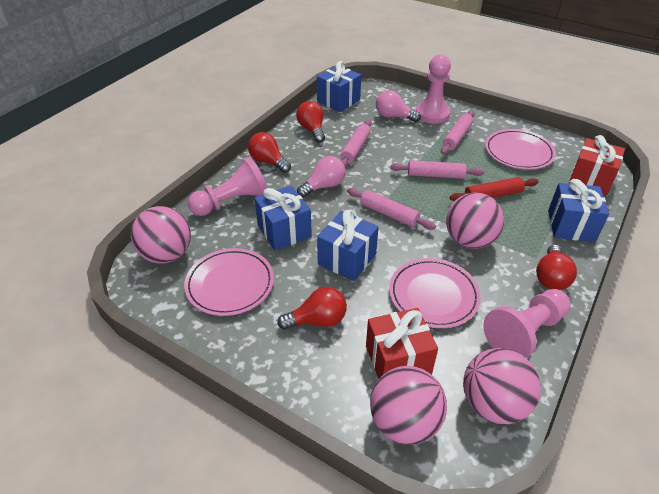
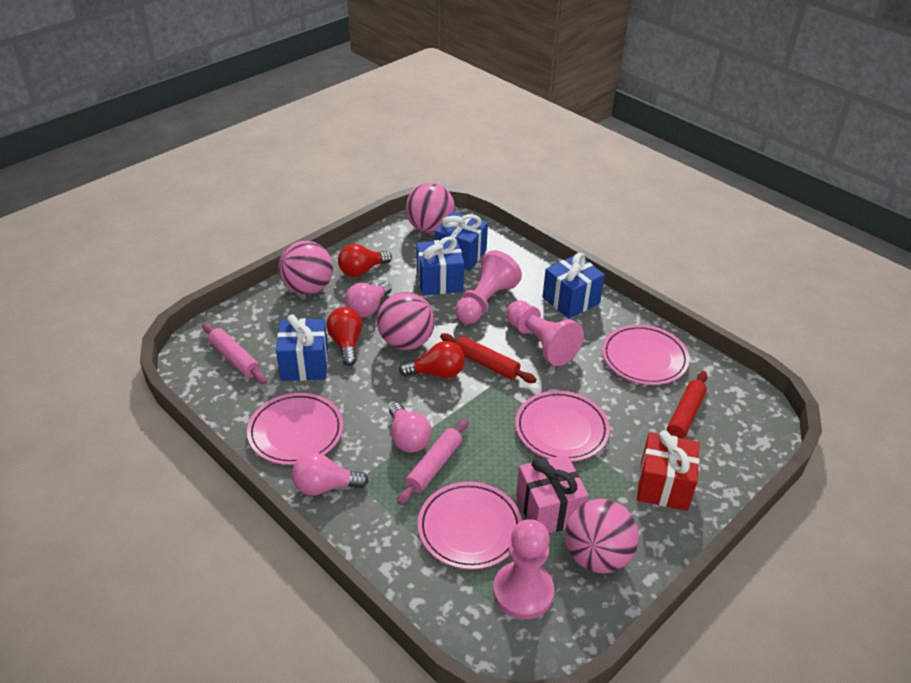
pink gift: 0 -> 1
pink light bulb: 2 -> 3
pink plate: 3 -> 4
pink rolling pin: 4 -> 2
red gift: 2 -> 1
red light bulb: 4 -> 3
red rolling pin: 1 -> 2

